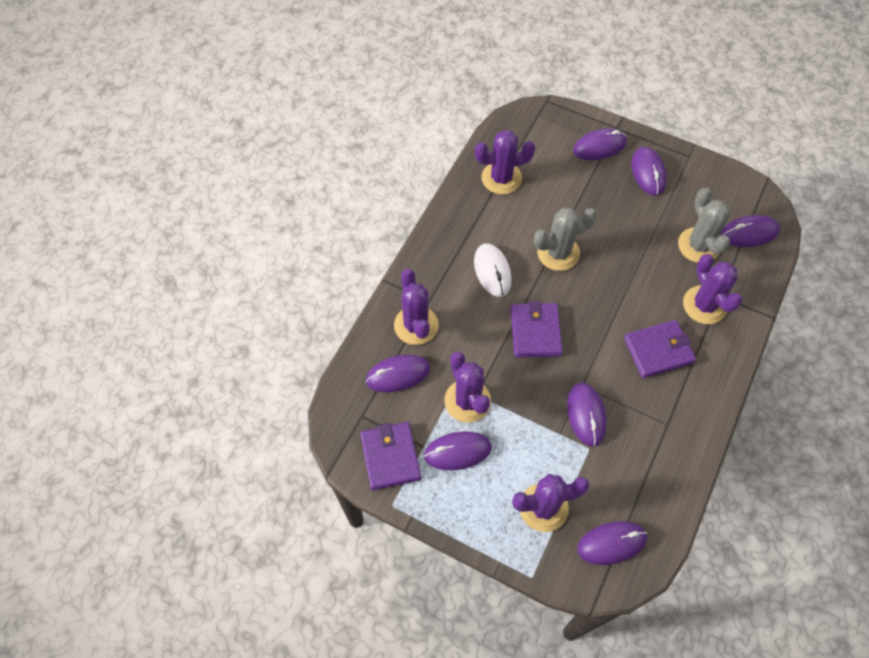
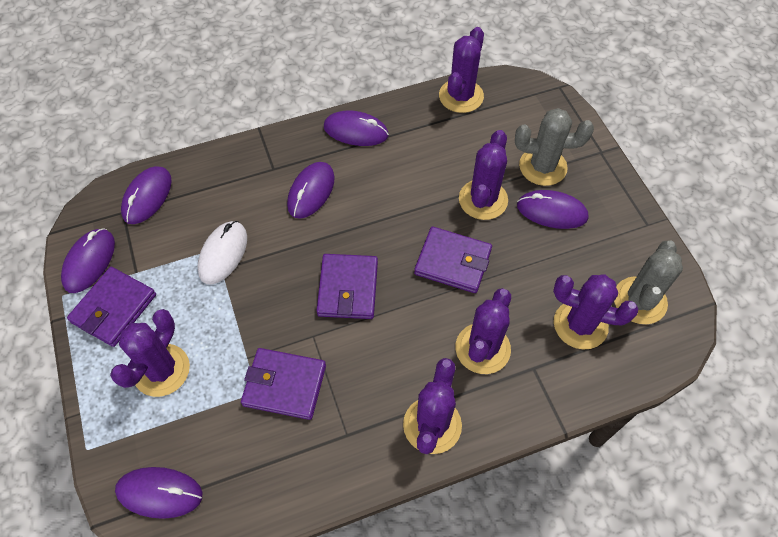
purple cactus: 5 -> 6
purple mouse: 7 -> 6
purple wallet: 3 -> 4

